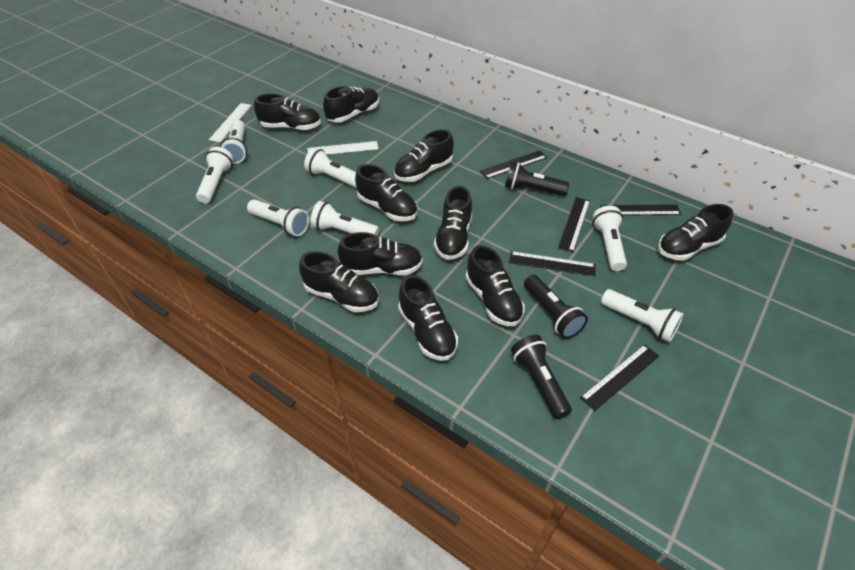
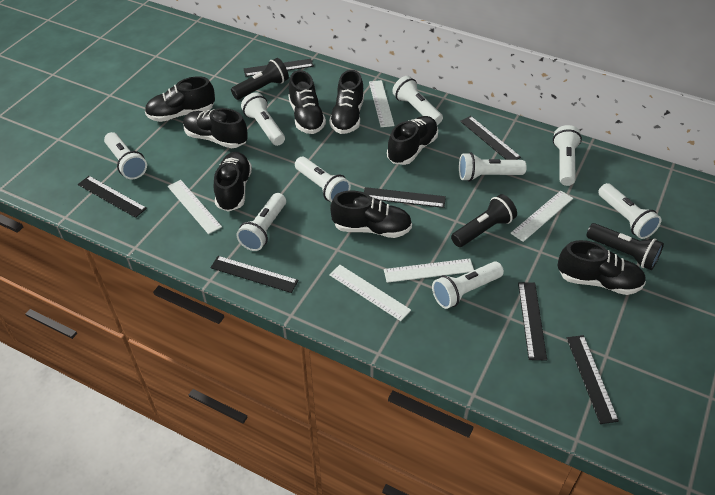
black ruler: 5 -> 7
black shoe: 10 -> 8
white flashlight: 7 -> 9
white ruler: 2 -> 5

